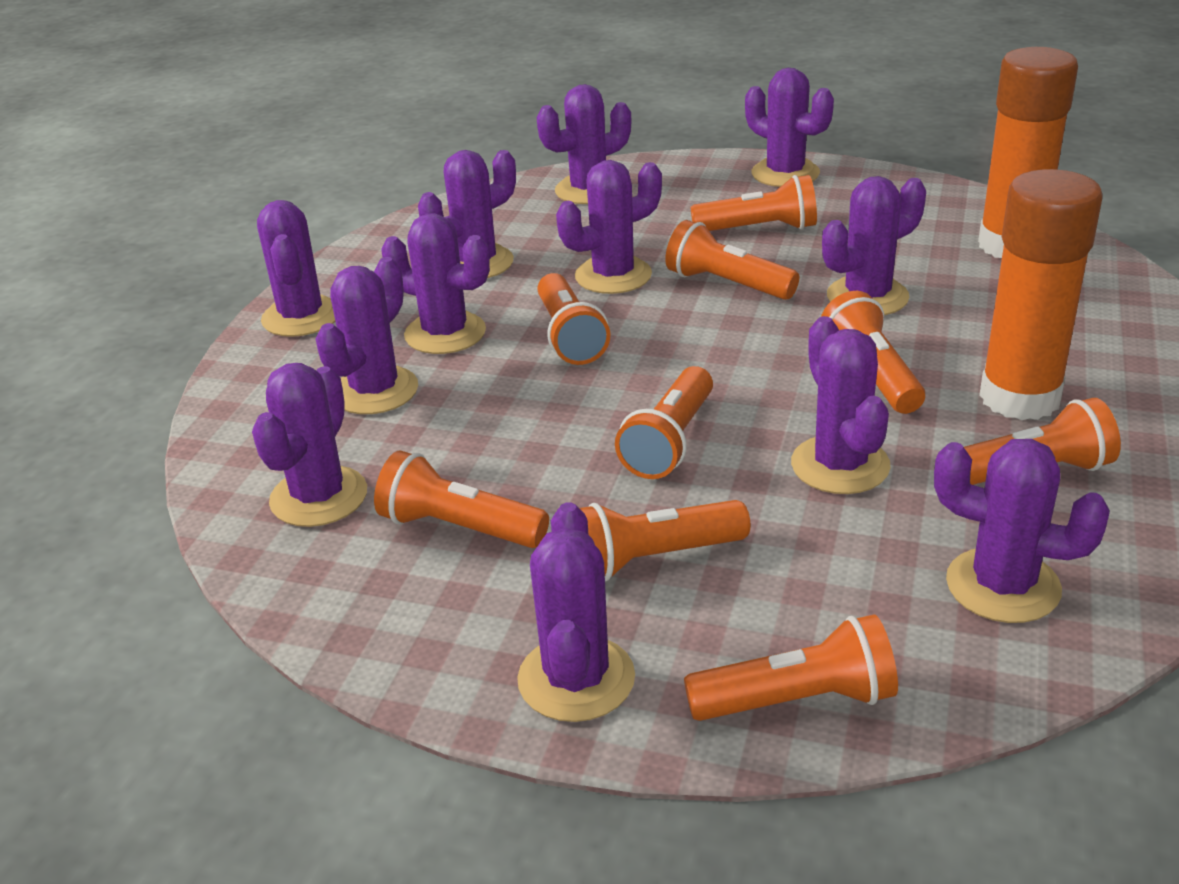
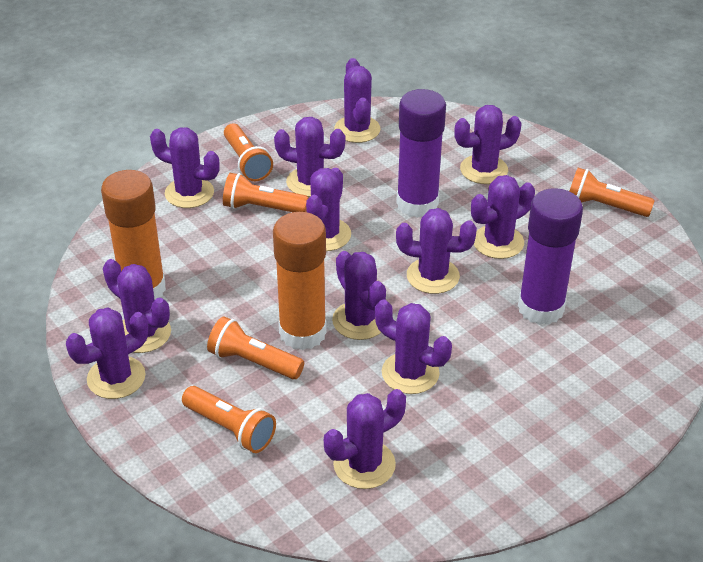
orange flashlight: 9 -> 5
purple glue stick: 0 -> 2

